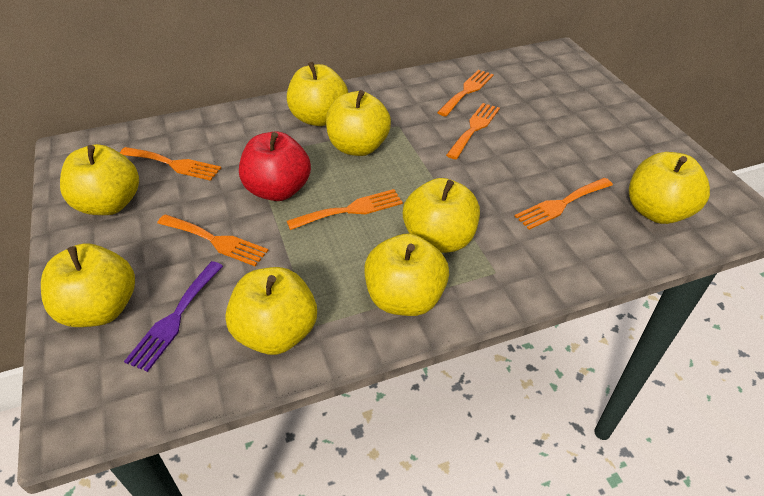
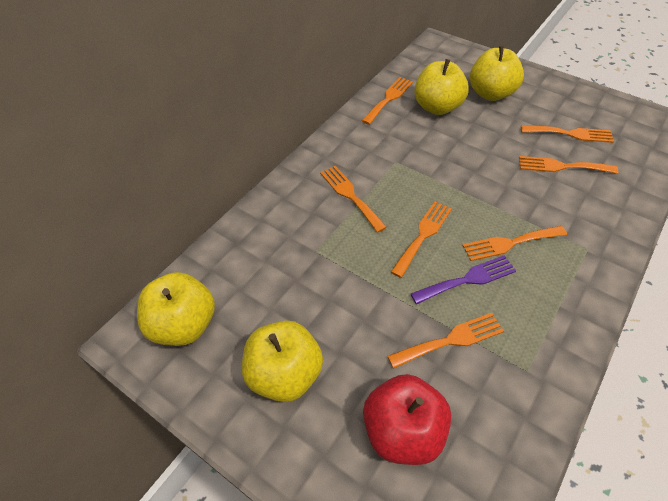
orange fork: 6 -> 7
yellow apple: 8 -> 4

